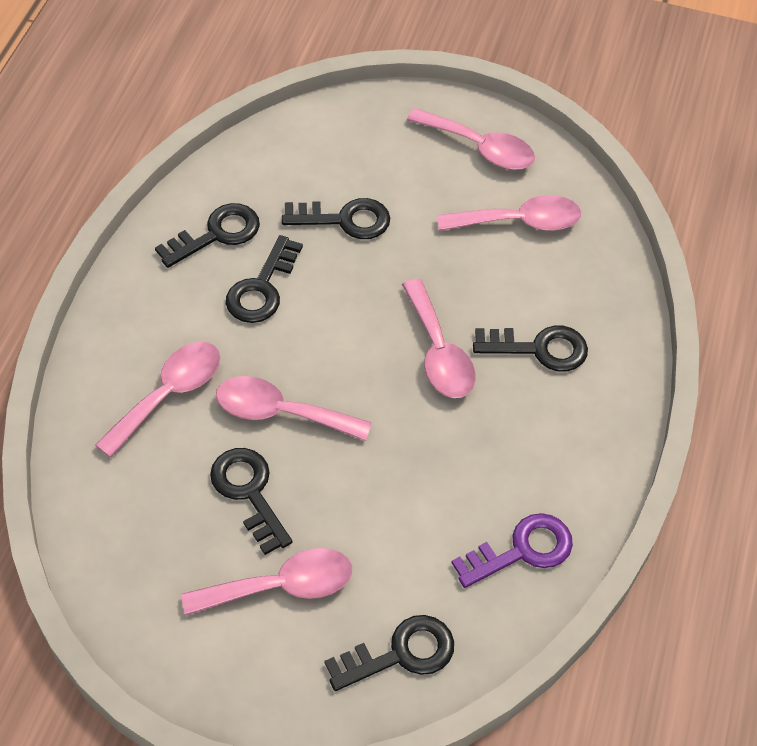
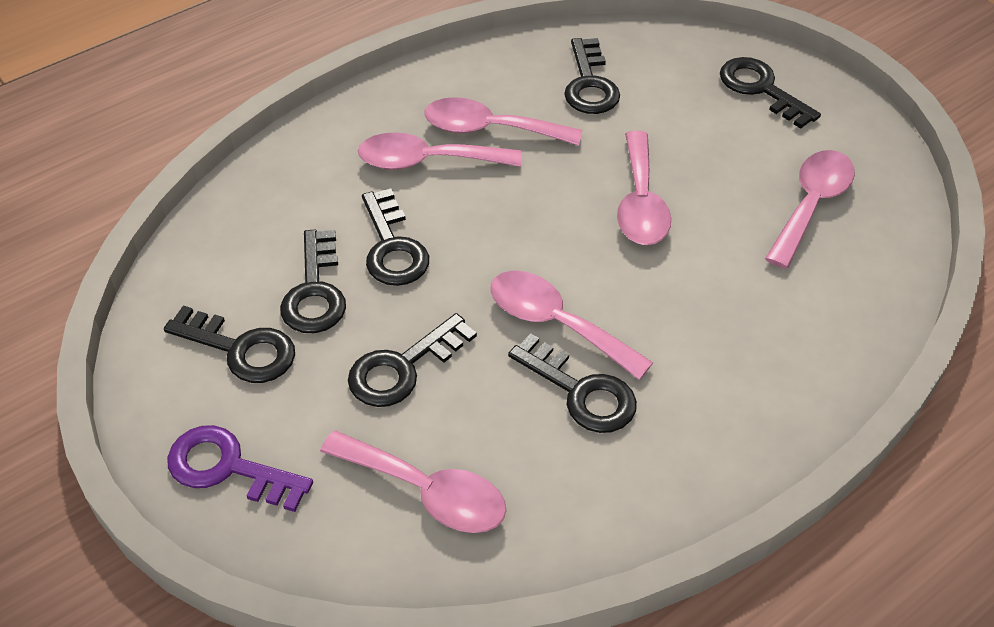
black key: 6 -> 7

